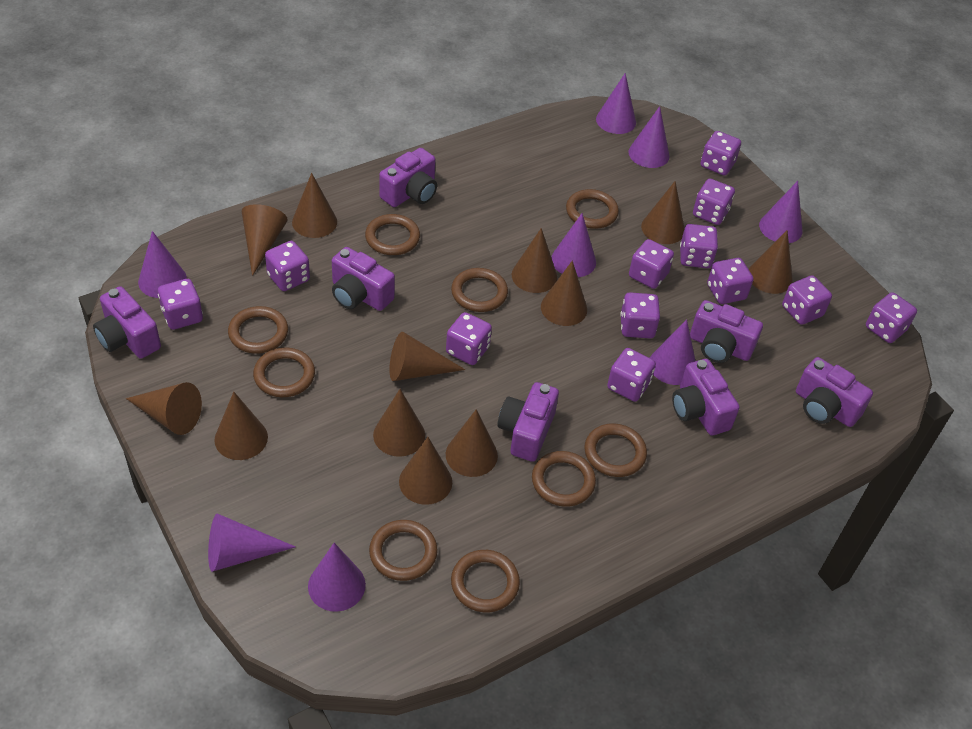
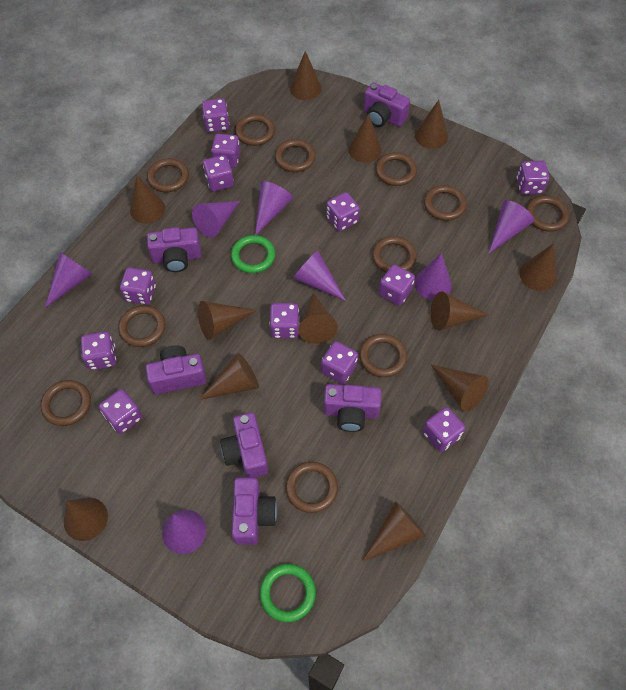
brown ring: 9 -> 11
green ring: 0 -> 2
purple camera: 7 -> 6
purple cone: 8 -> 7

